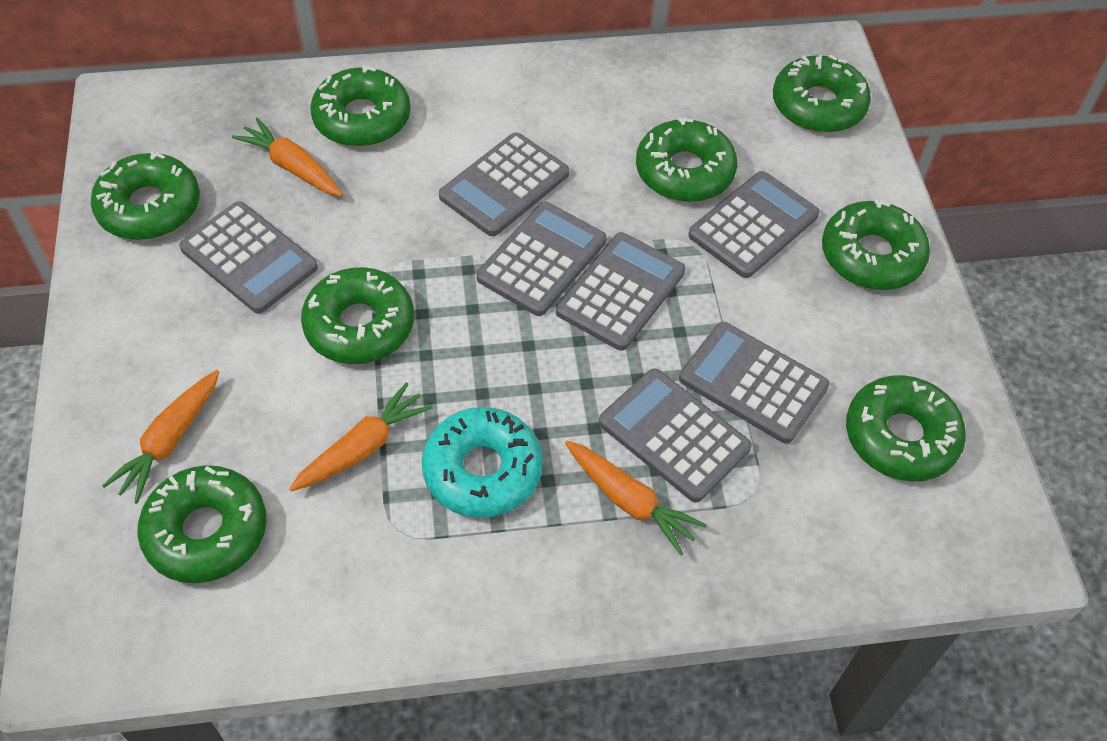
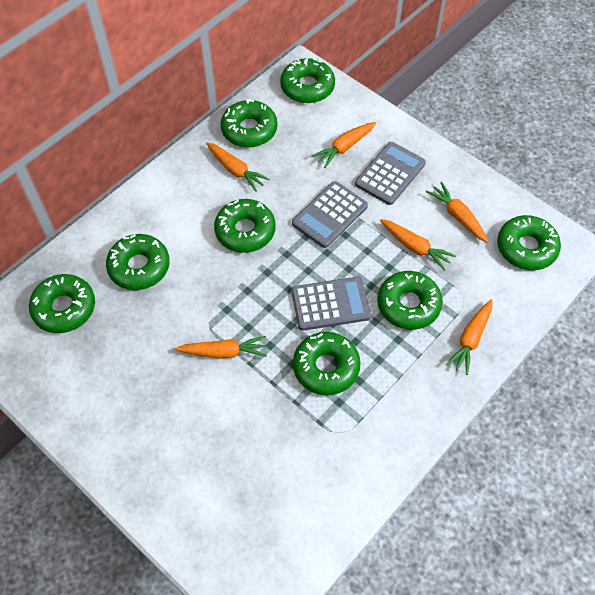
grey calculator: 7 -> 3
orange carrot: 4 -> 6
turquoise donut: 1 -> 0

